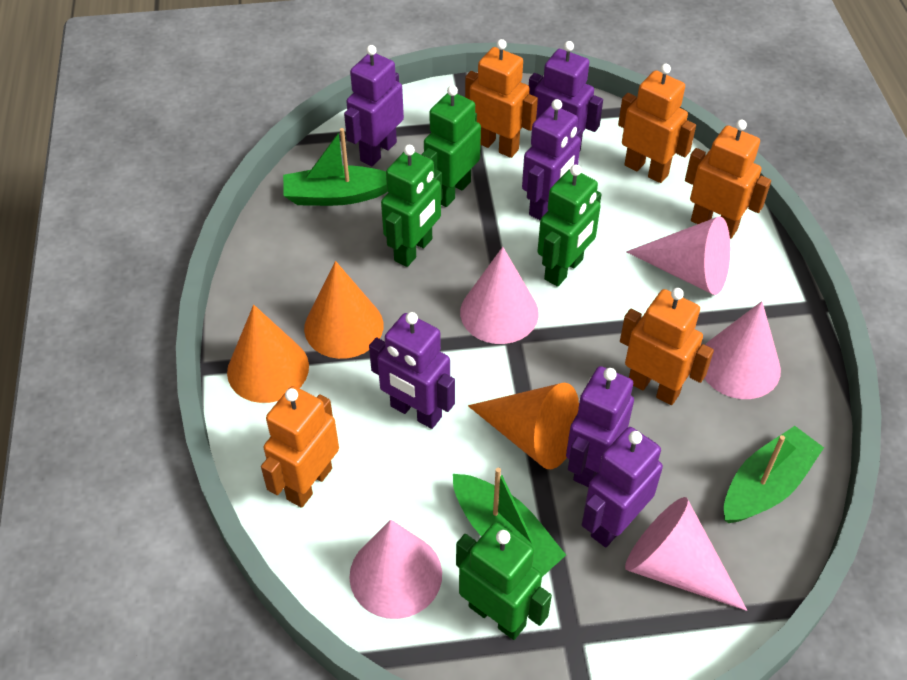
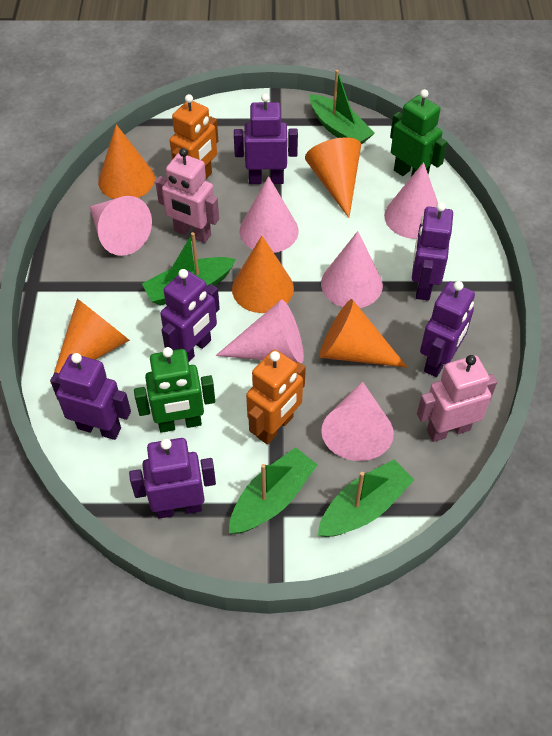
green boat: 3 -> 4
green robot: 4 -> 2
orange cone: 3 -> 5
orange robot: 5 -> 2
pink cone: 5 -> 6
pink robot: 0 -> 2

